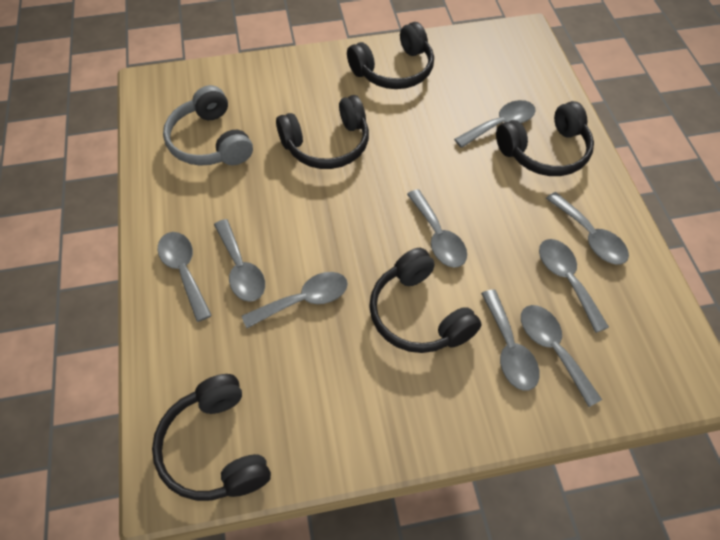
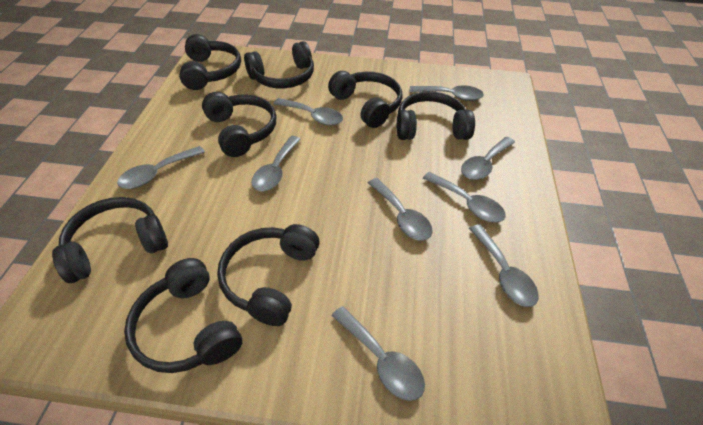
black headphones: 5 -> 8
grey headphones: 1 -> 0

